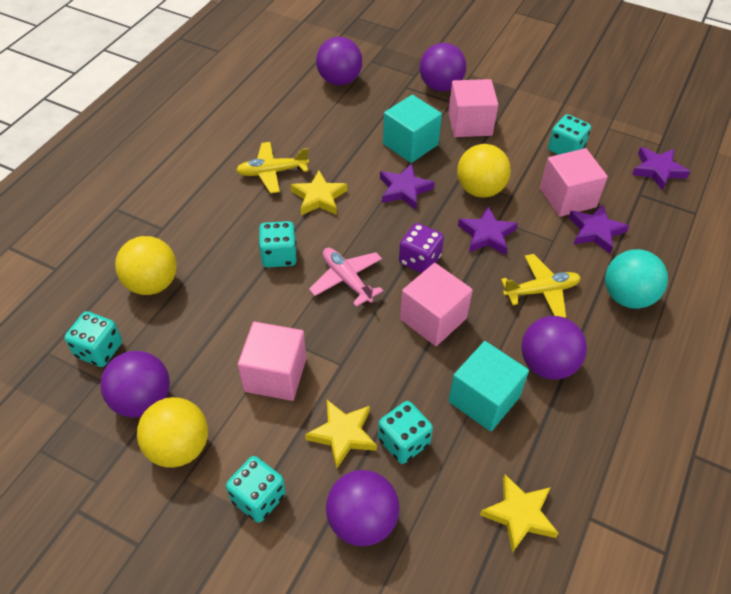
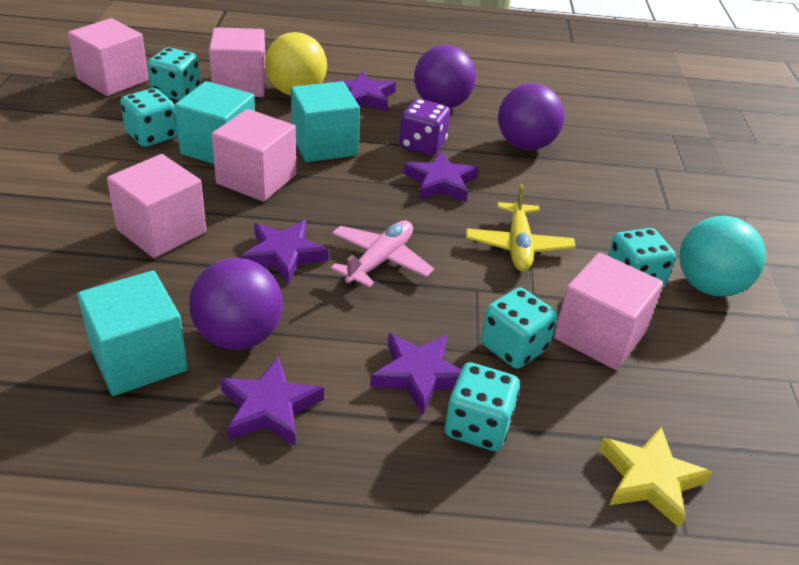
pink cube: 4 -> 5
purple ball: 5 -> 3
purple star: 4 -> 5
turquoise cube: 2 -> 3
yellow ball: 3 -> 1
yellow plane: 2 -> 1
yellow star: 3 -> 1

